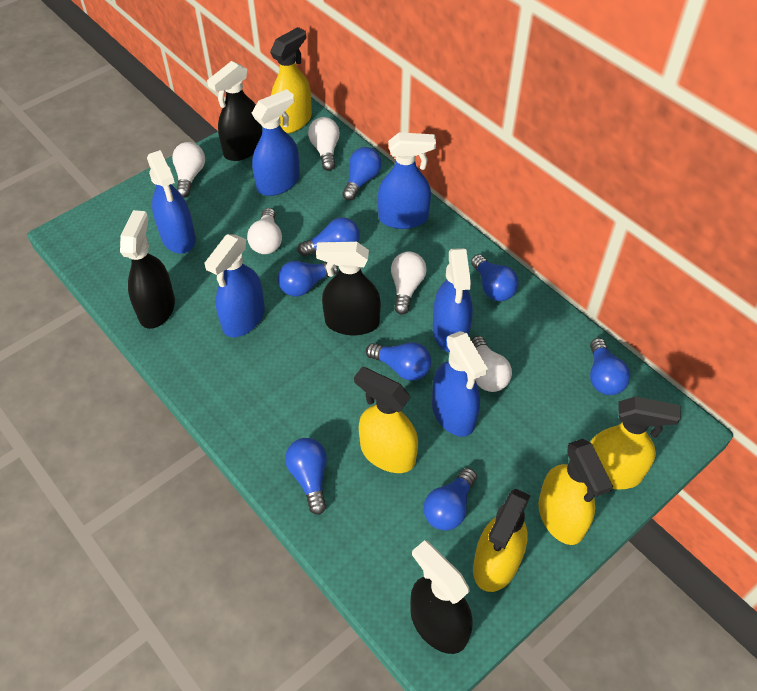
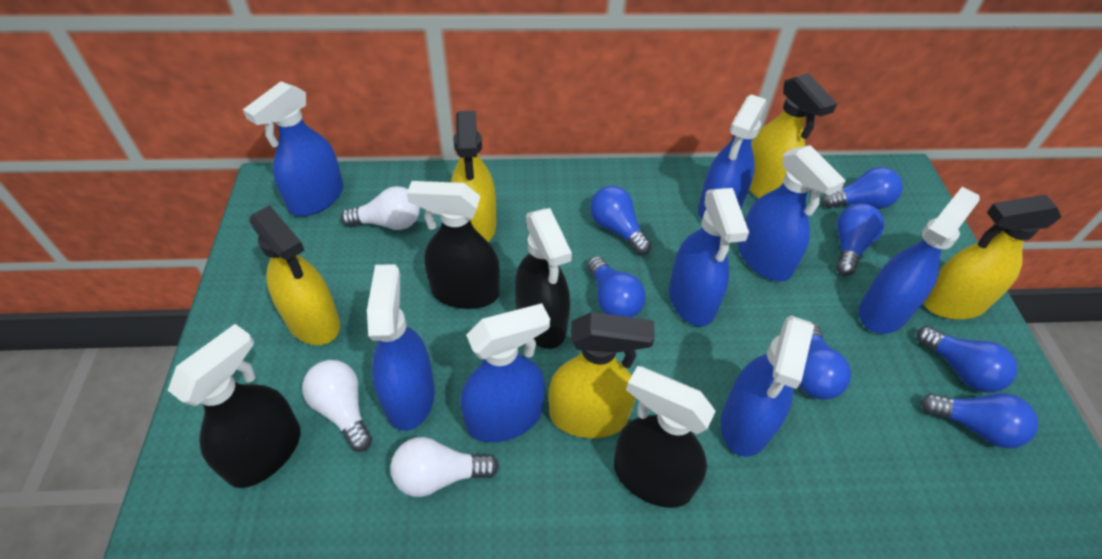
blue light bulb: 8 -> 7
blue spray bottle: 6 -> 8
white light bulb: 5 -> 3

